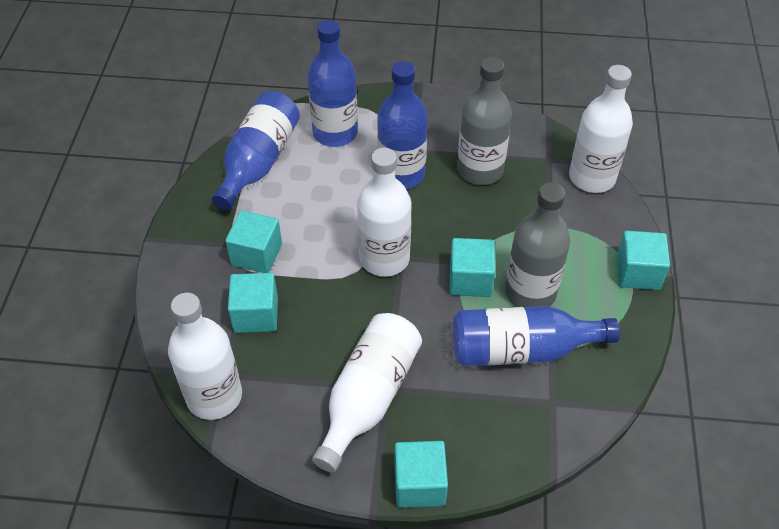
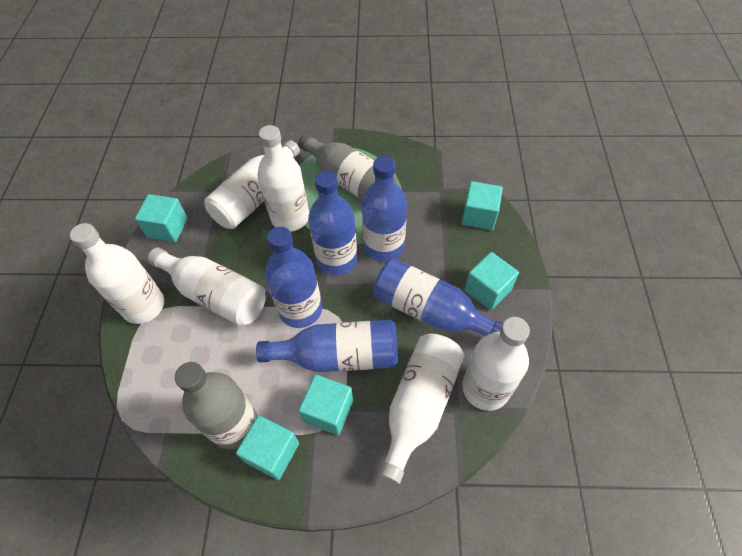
blue bottle: 4 -> 5
white bottle: 4 -> 6

